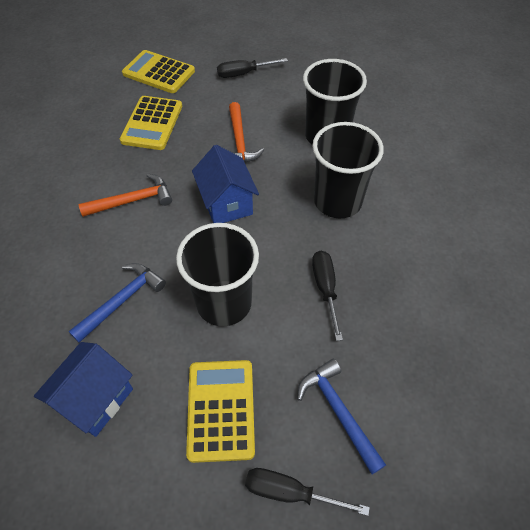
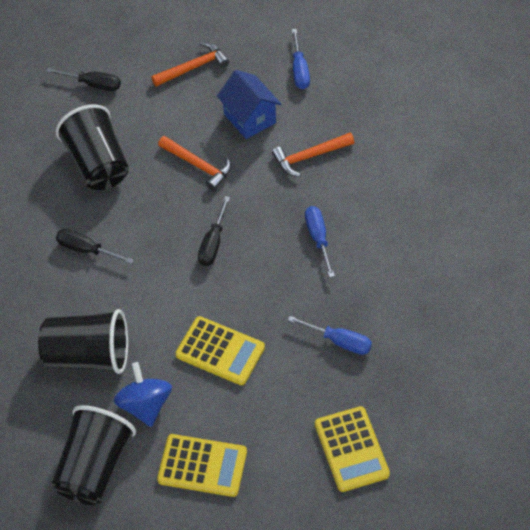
blue hammer: 2 -> 0
blue house: 2 -> 1
blue screwdriver: 0 -> 3
blue spinning top: 0 -> 1
orange hammer: 2 -> 3

